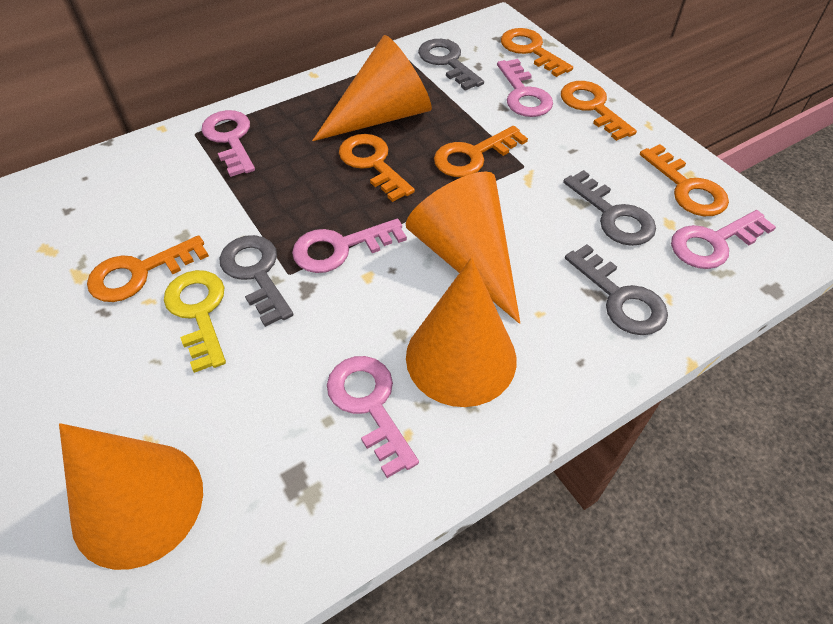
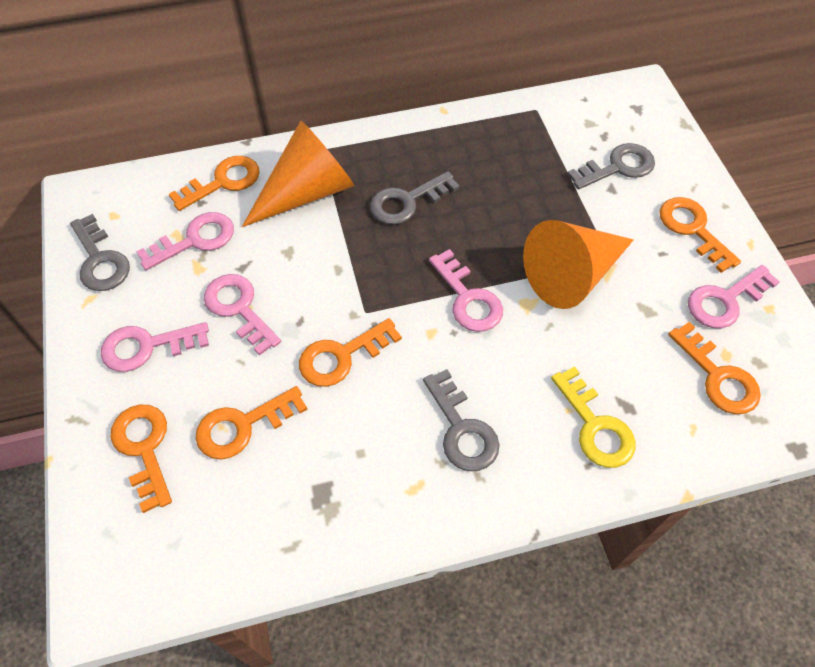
orange cone: 4 -> 2

